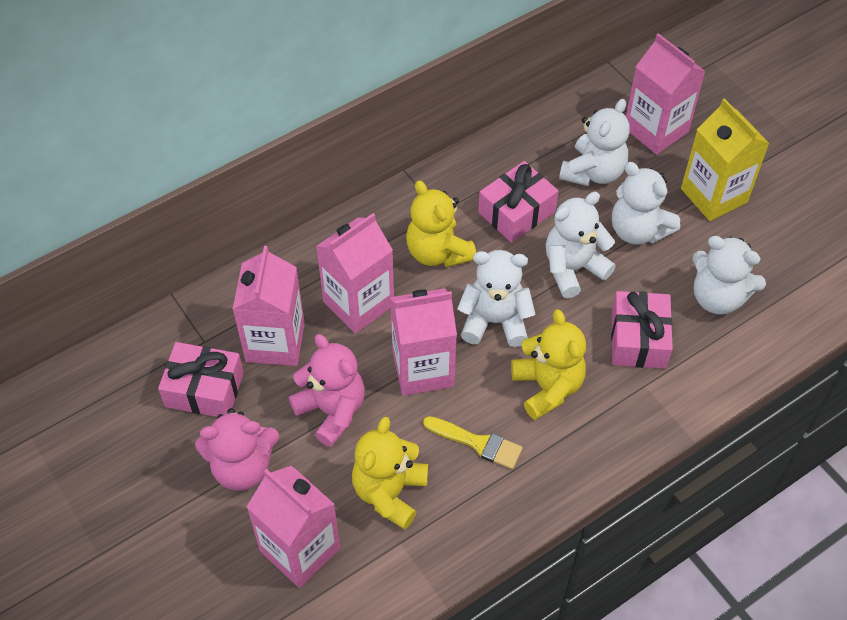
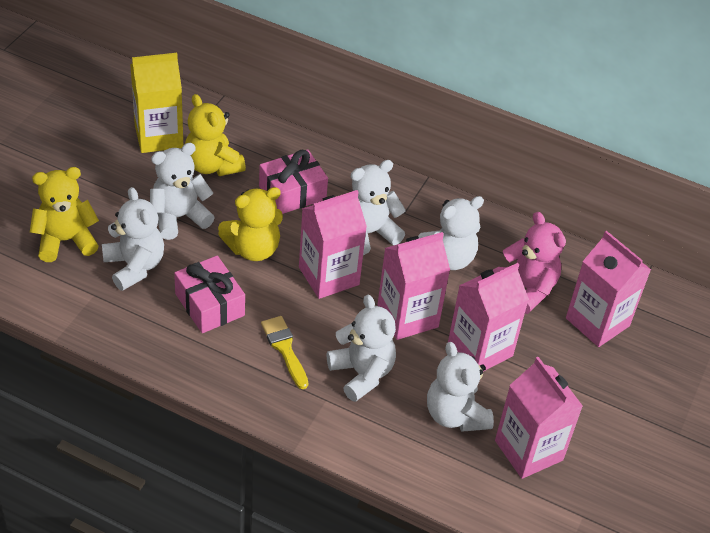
pink gift: 3 -> 2
pink teddy bear: 2 -> 1
white teddy bear: 5 -> 6

